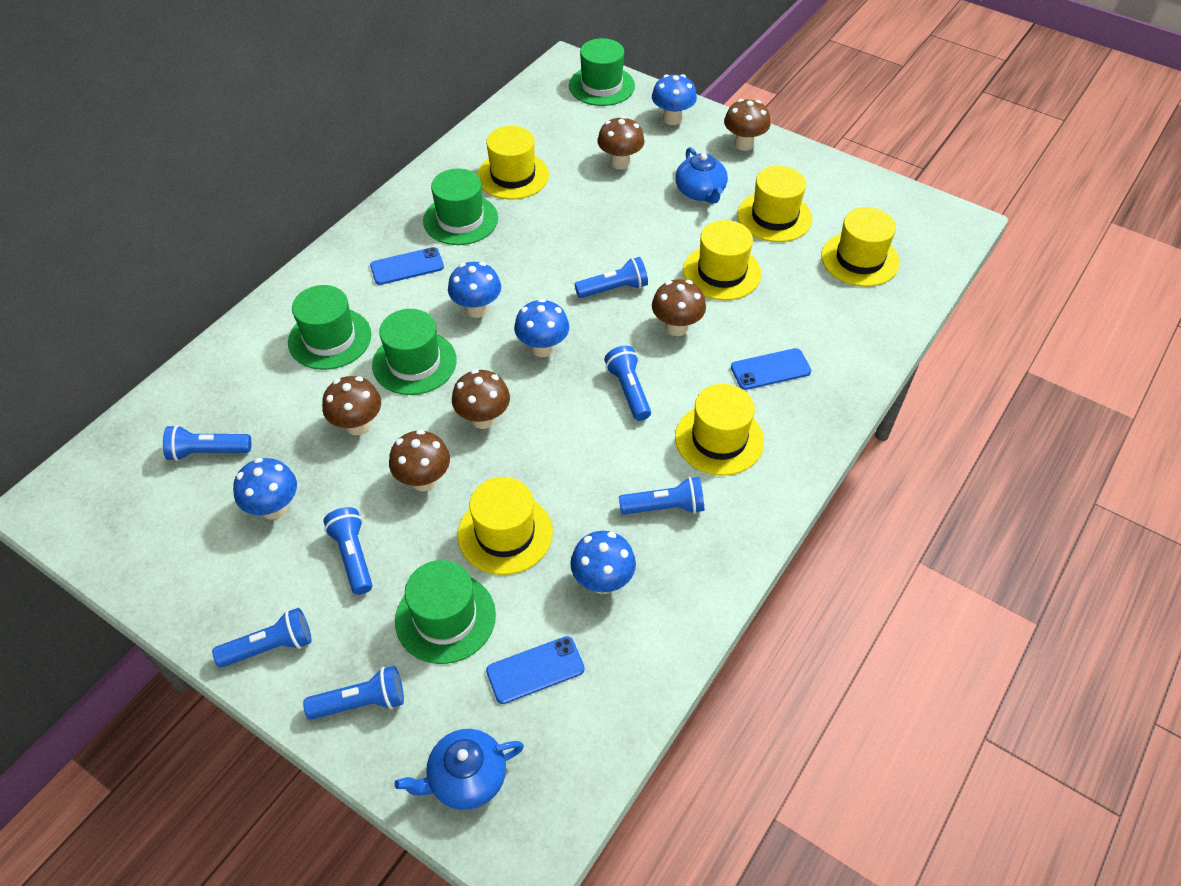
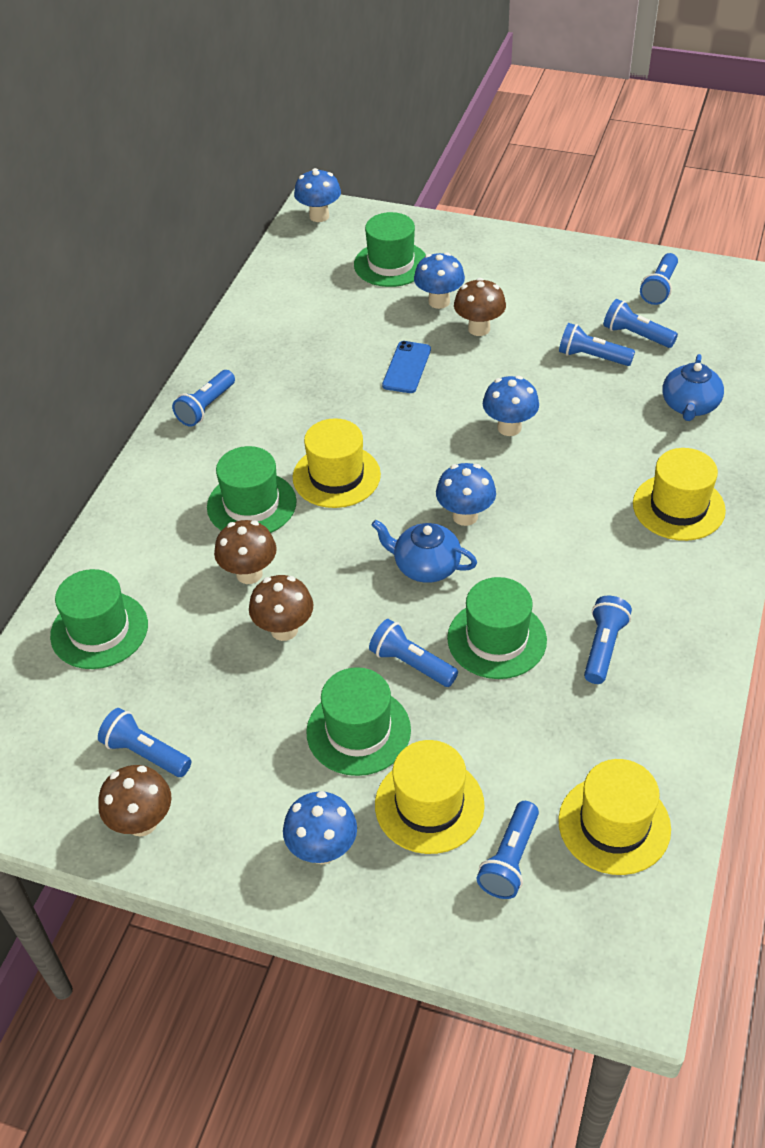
blue flashlight: 7 -> 8
blue phone: 3 -> 1
brown mushroom: 6 -> 4
yellow hat: 6 -> 4

